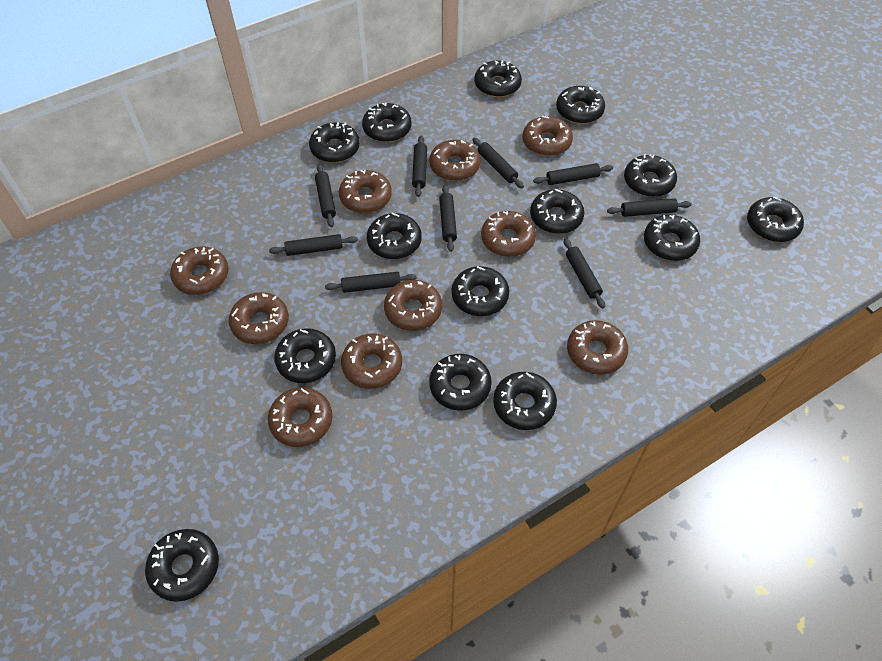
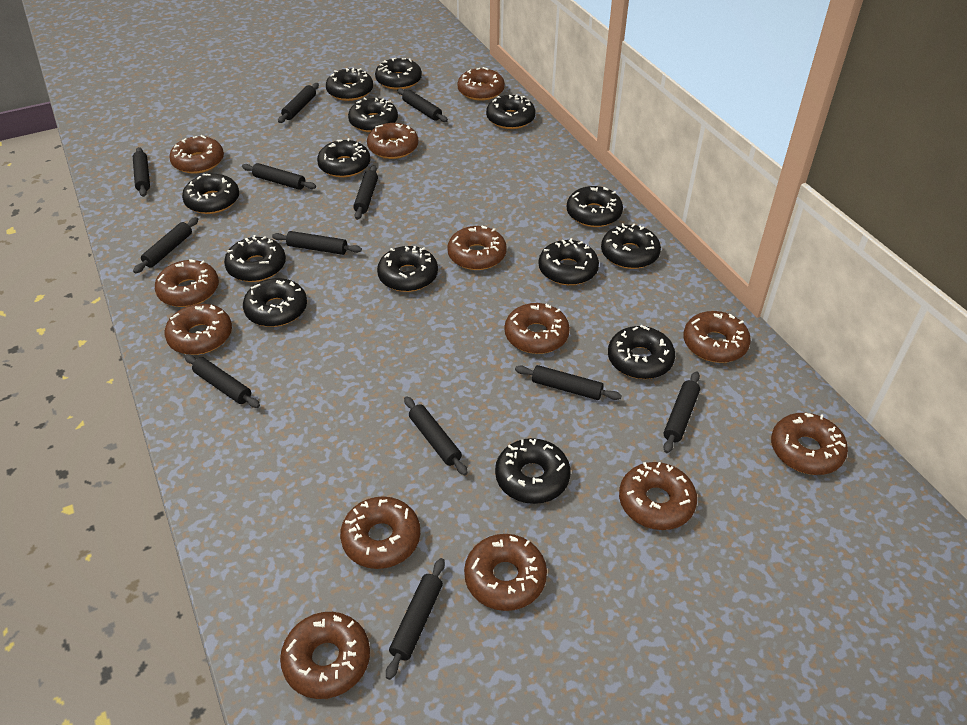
black rolling pin: 9 -> 12
brown donut: 10 -> 13

